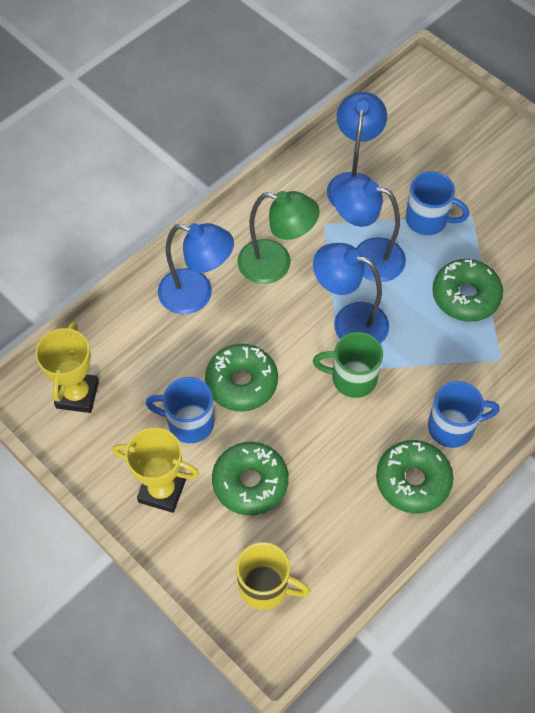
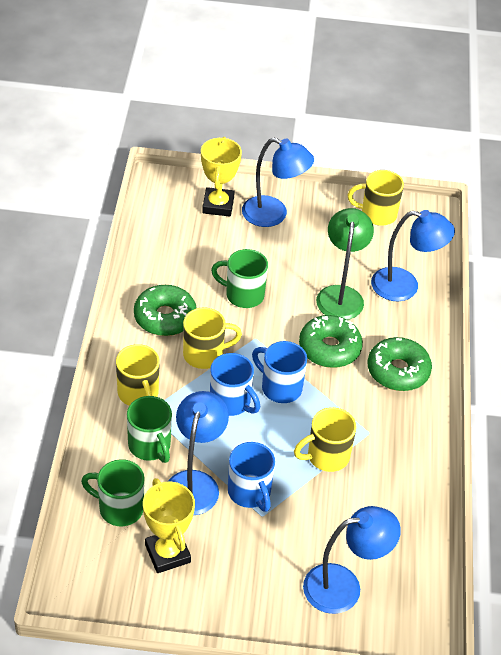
green donut: 4 -> 3
green mug: 1 -> 3
yellow mug: 1 -> 4

